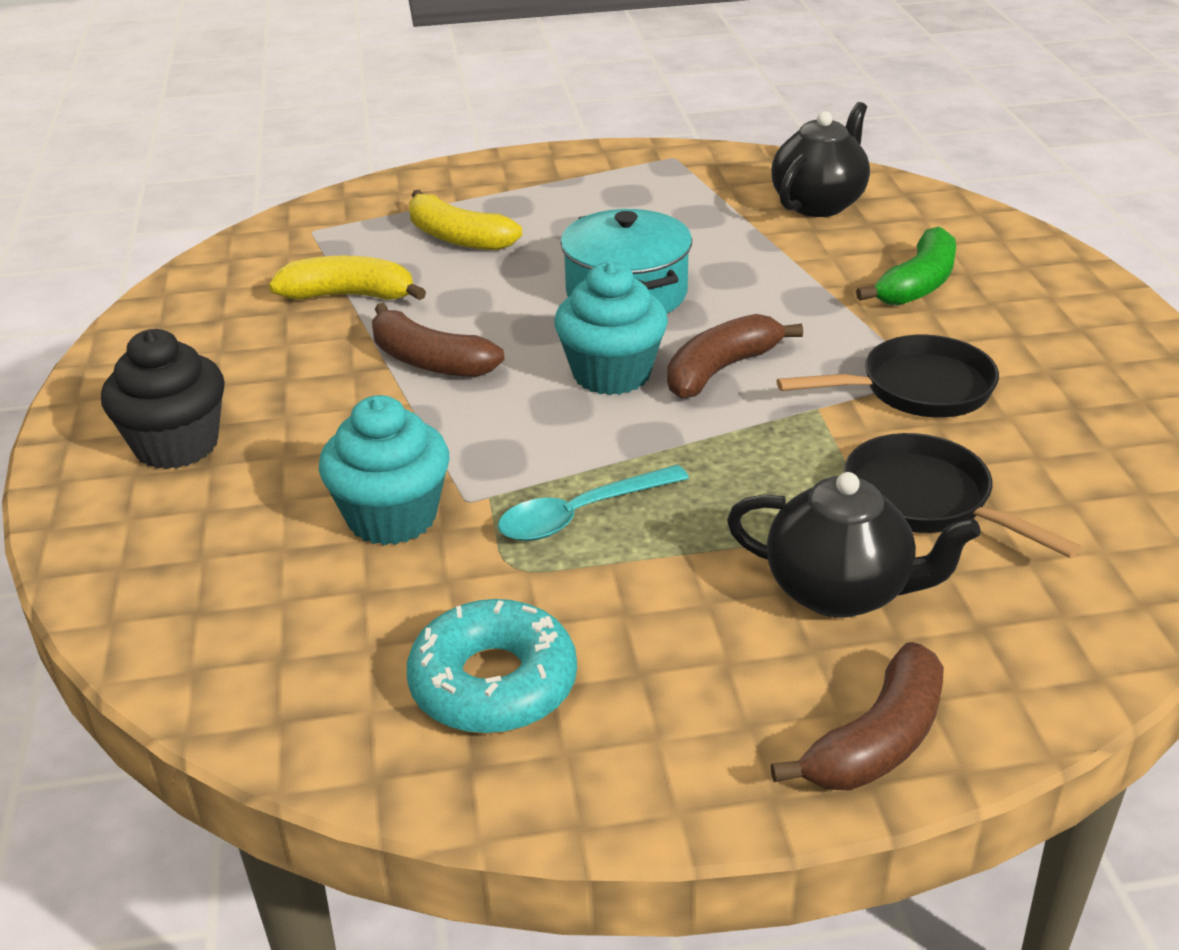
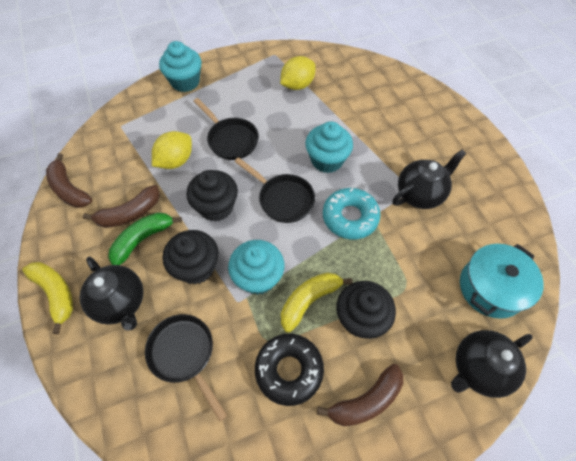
black cupcake: 1 -> 3
black donut: 0 -> 1
black pan: 2 -> 3
black teapot: 2 -> 3
turquoise cupcake: 2 -> 3
turquoise spoon: 1 -> 0
yellow lemon: 0 -> 2

